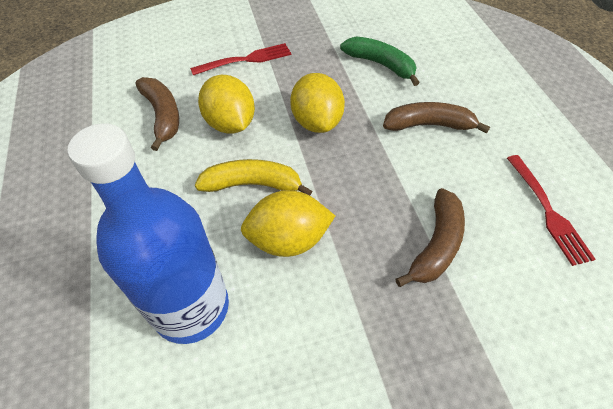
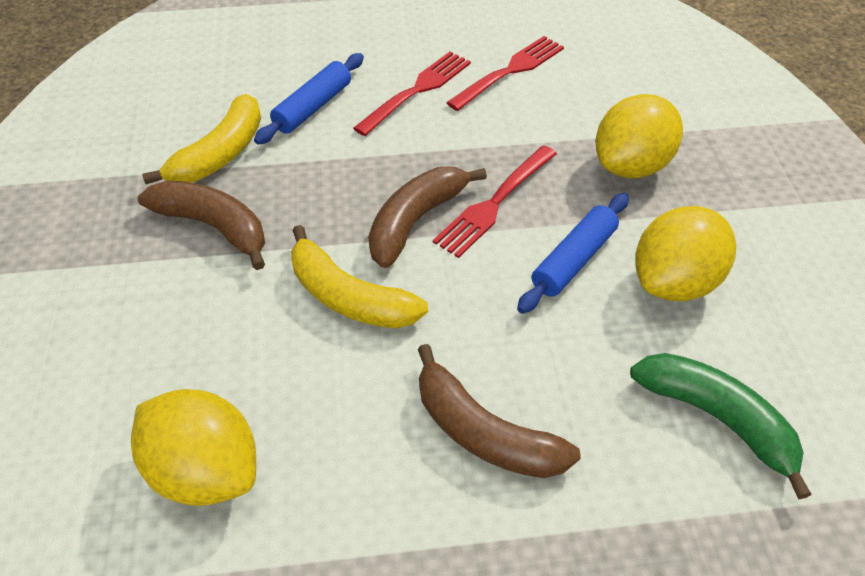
blue bottle: 1 -> 0
blue rolling pin: 0 -> 2
red fork: 2 -> 3
yellow banana: 1 -> 2

